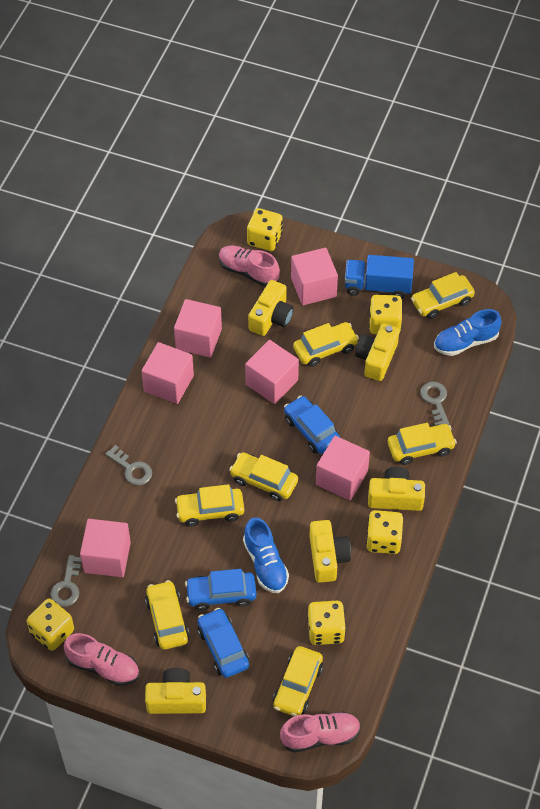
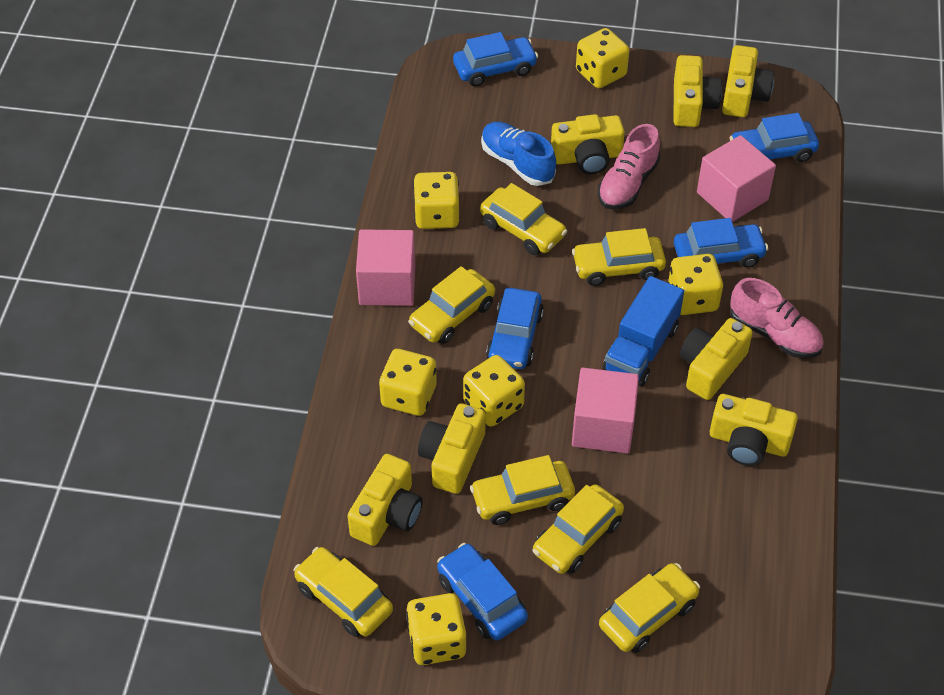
blue car: 3 -> 5
blue shoe: 2 -> 1
grey key: 3 -> 0
pink cube: 6 -> 3
pink shoe: 3 -> 2
yellow camera: 5 -> 7
yellow dice: 5 -> 6

